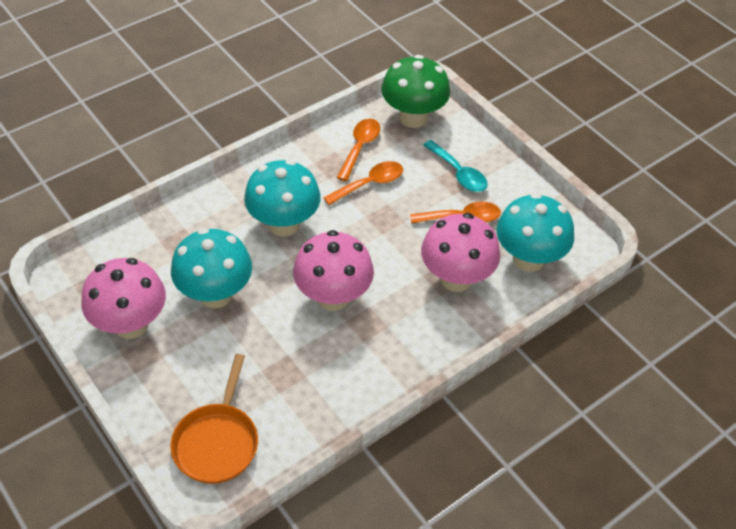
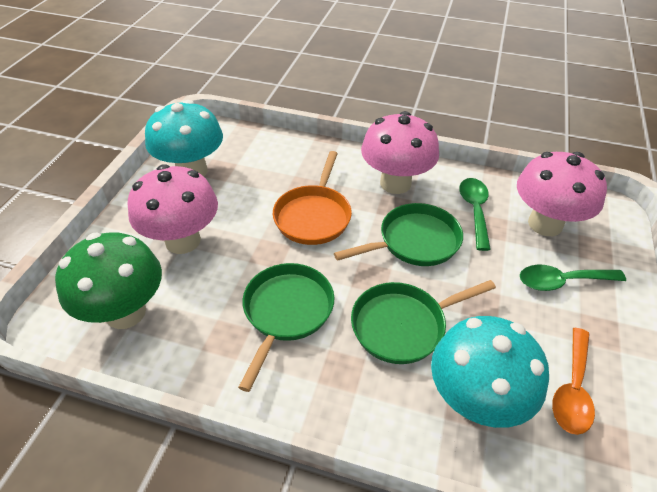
green pan: 0 -> 3
green spoon: 0 -> 2
orange spoon: 3 -> 1
turquoise mushroom: 3 -> 2
turquoise spoon: 1 -> 0

